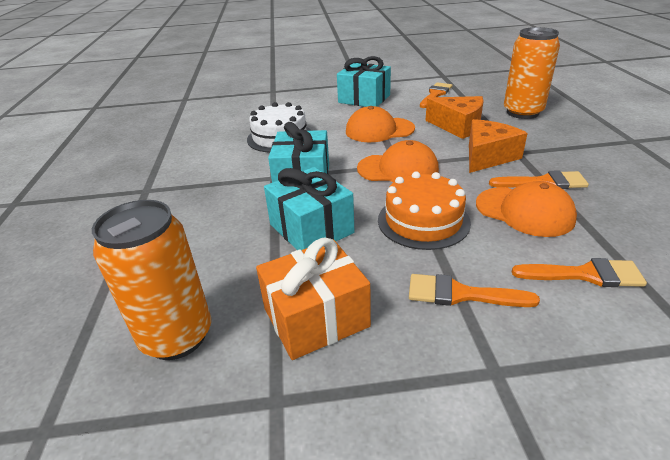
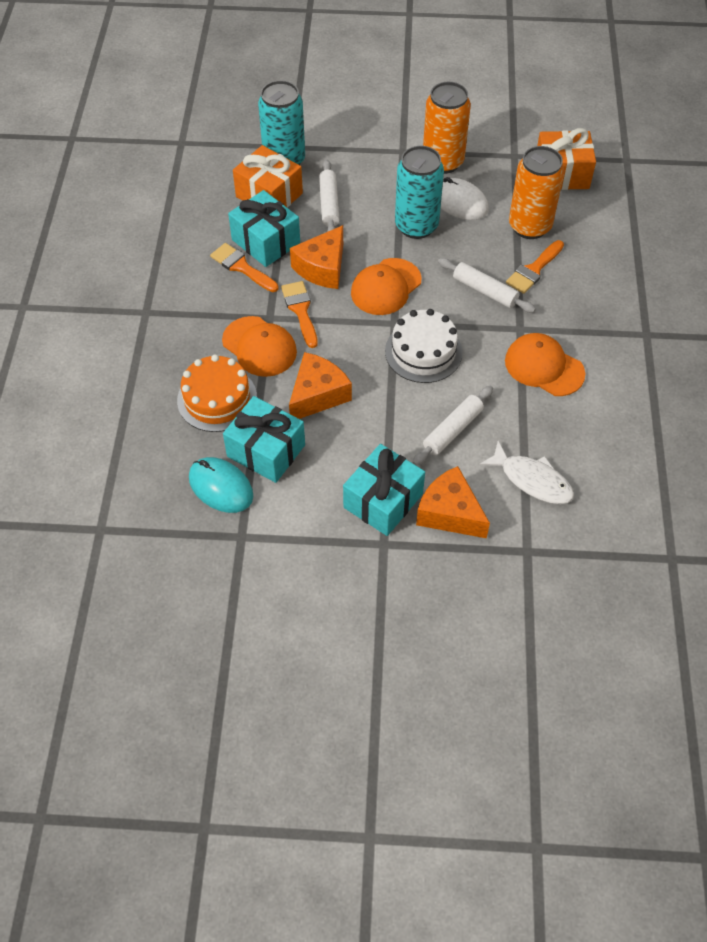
orange brush: 4 -> 3
orange cheese: 2 -> 3
orange gift: 1 -> 2
turquoise can: 0 -> 2
turquoise mouse: 0 -> 1
white fish: 0 -> 1
white mouse: 0 -> 1
white rolling pin: 0 -> 3

